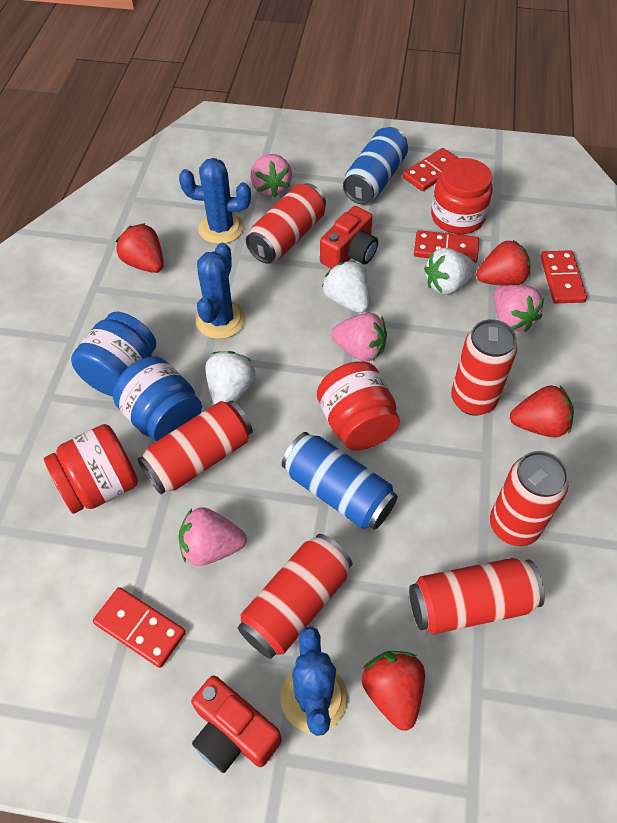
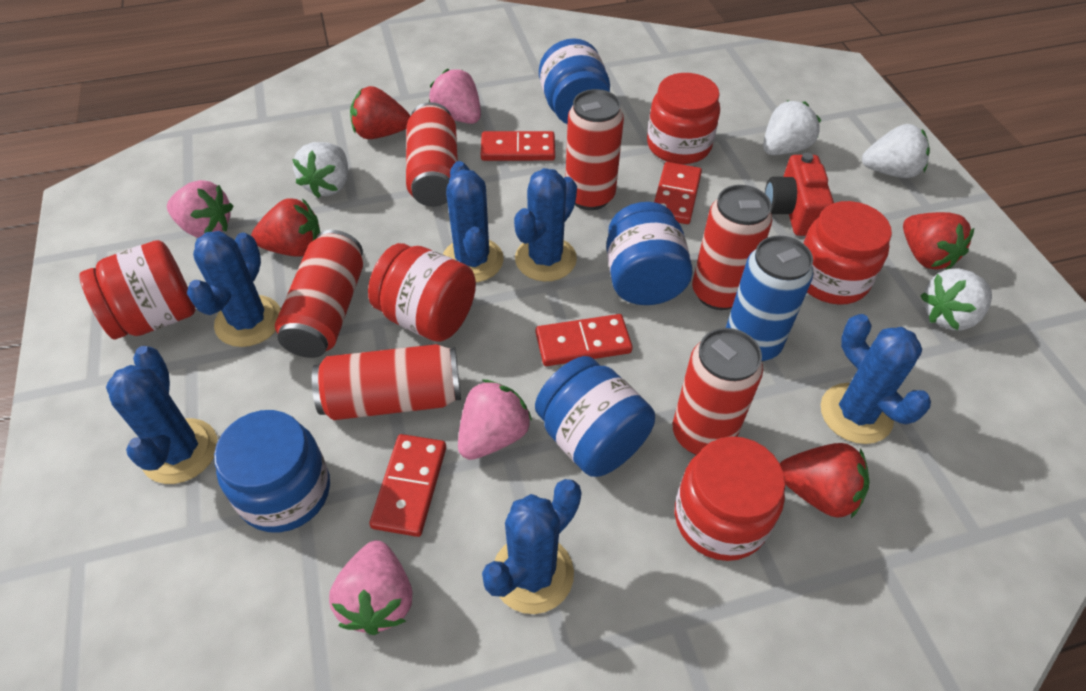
blue cactus: 3 -> 6
blue can: 2 -> 1
blue jar: 2 -> 4
red camera: 2 -> 1
red jar: 3 -> 5
white strawberry: 3 -> 4

